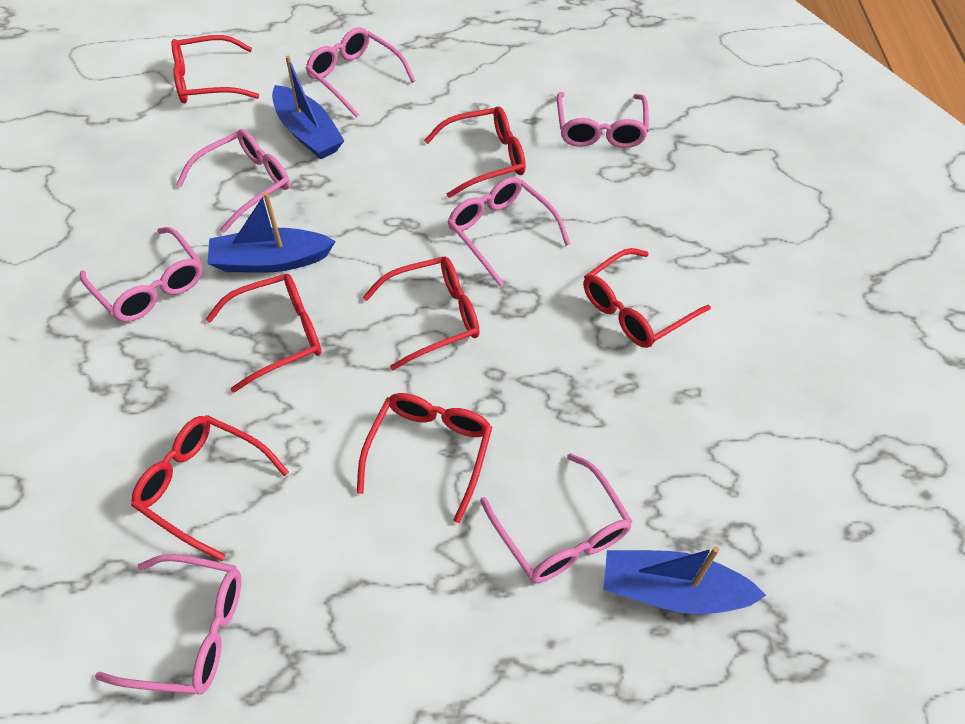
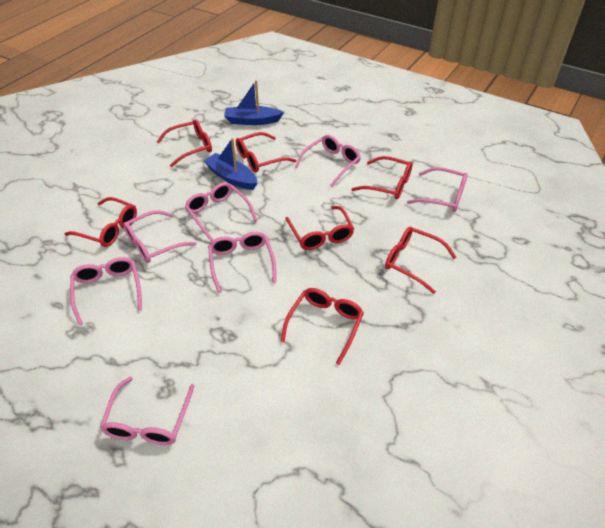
blue boat: 3 -> 2

